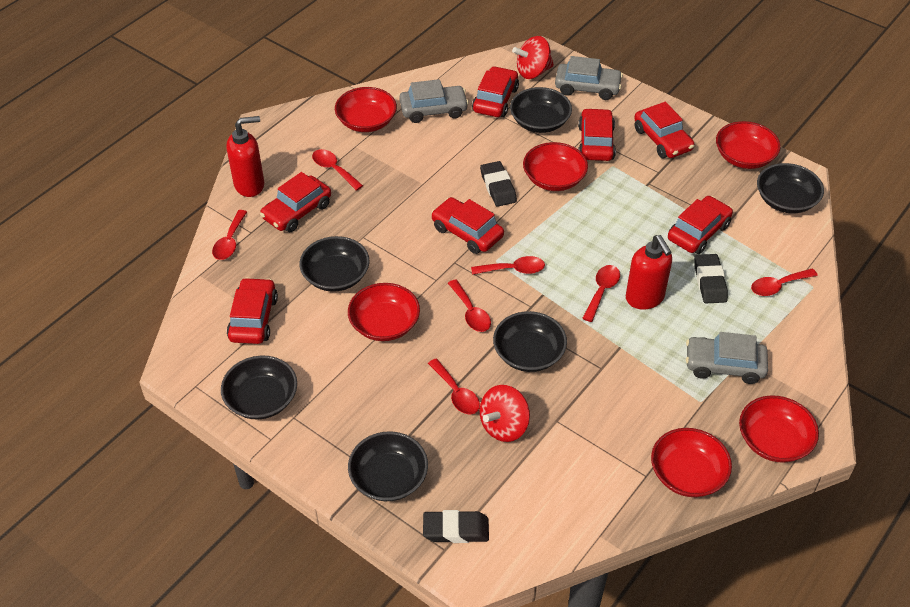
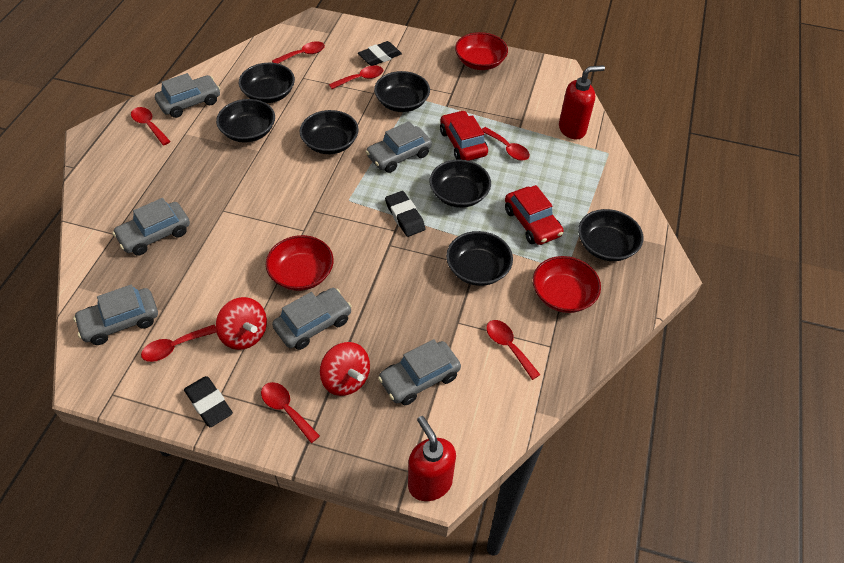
black bowl: 6 -> 7
grey car: 3 -> 6
red bowl: 6 -> 3
red car: 7 -> 2

